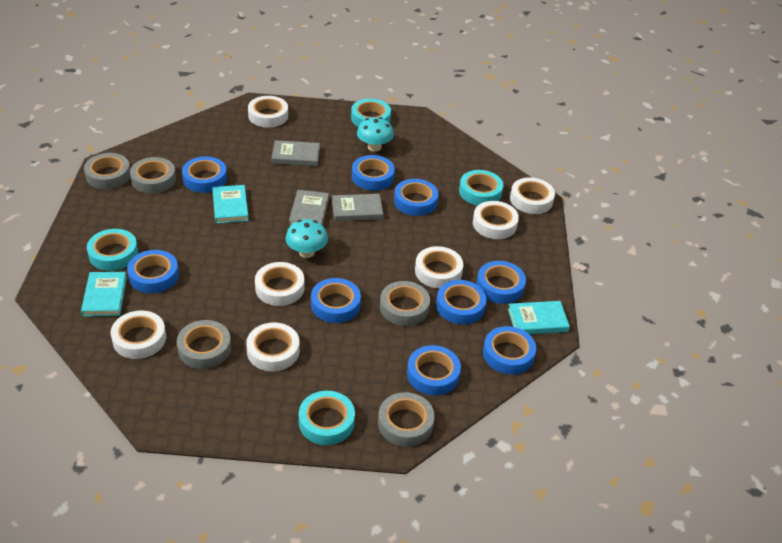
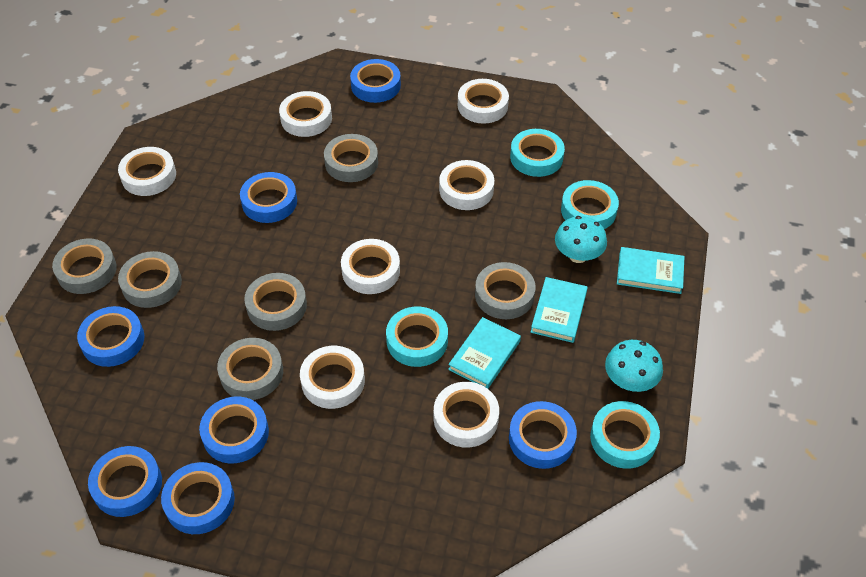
blue tape: 9 -> 7
grey book: 3 -> 0
grey tape: 5 -> 6

